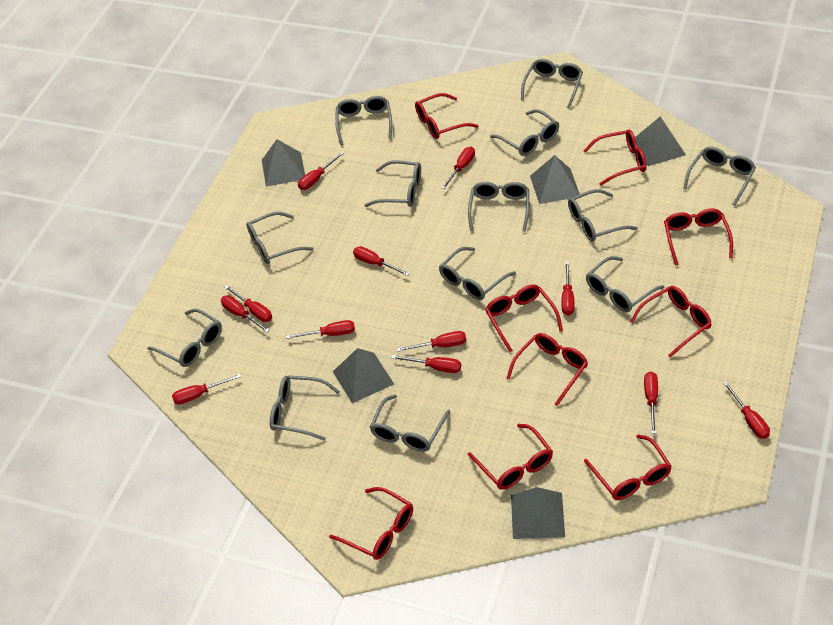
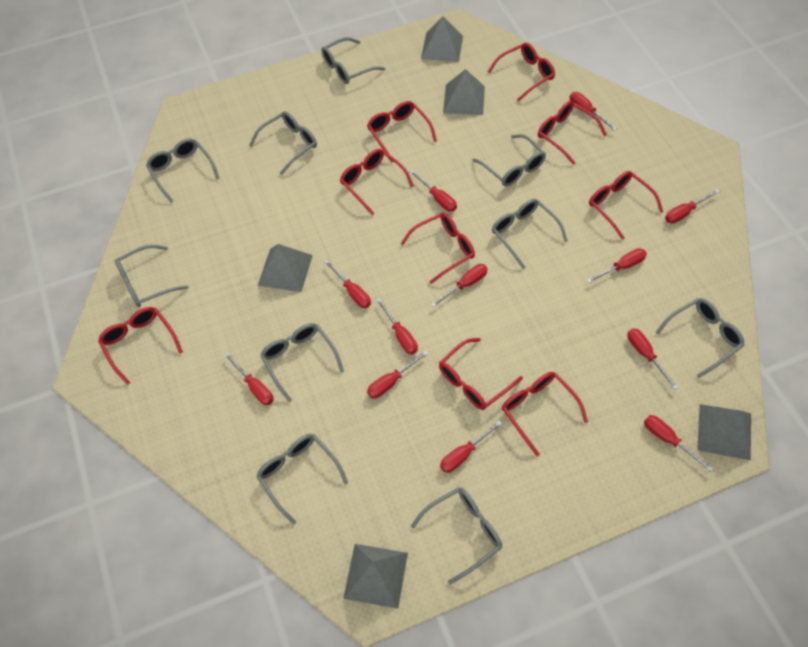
grey glasses: 13 -> 10

